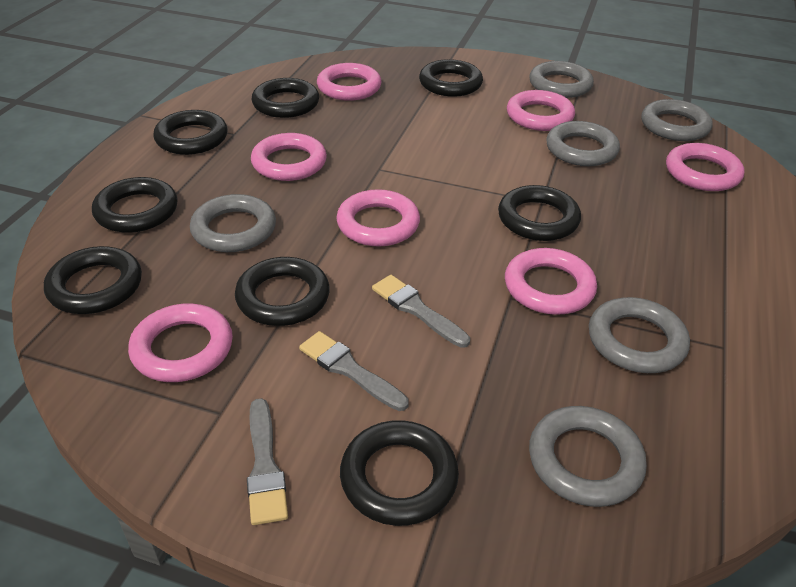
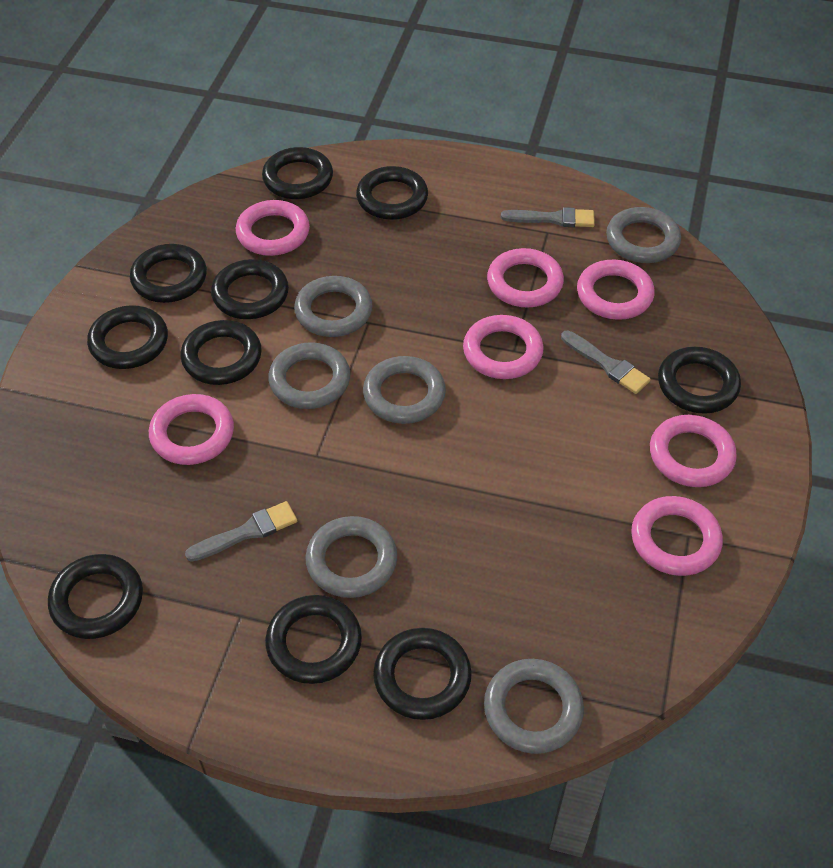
black ring: 8 -> 10

